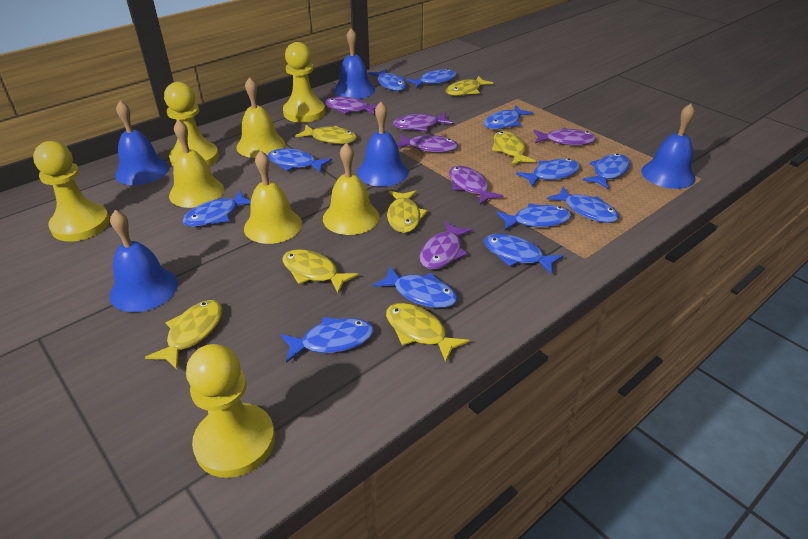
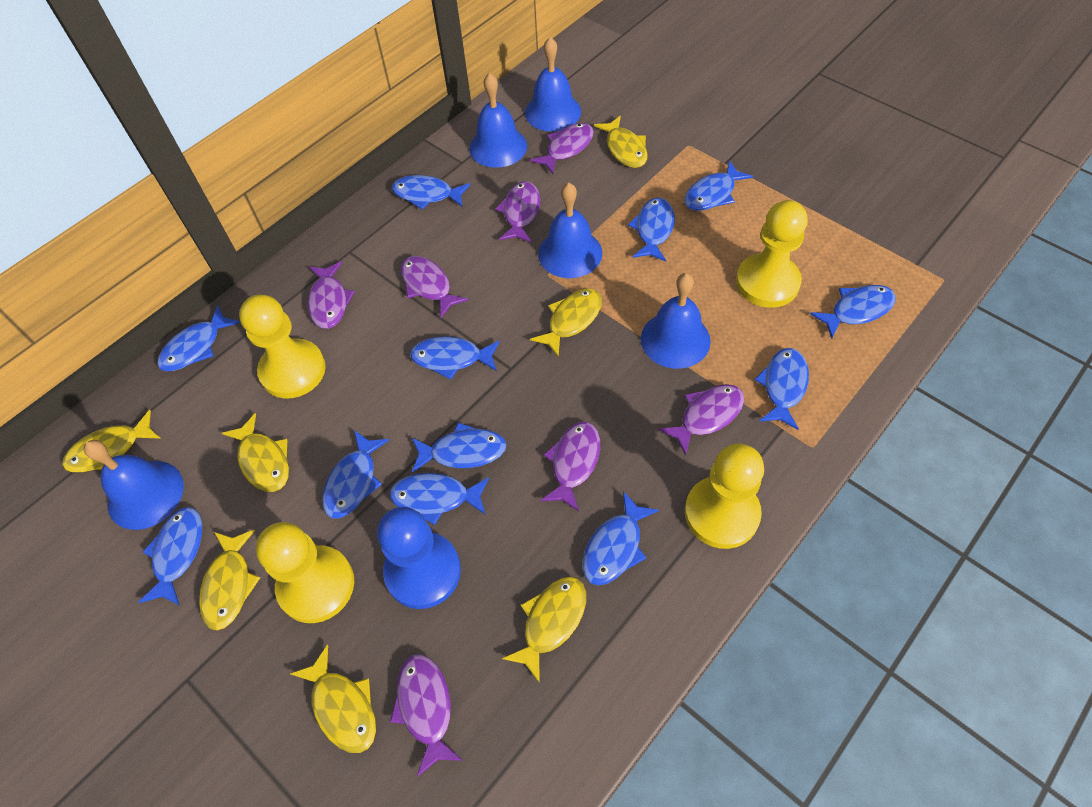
blue pawn: 0 -> 1
purple fish: 6 -> 7
yellow bell: 4 -> 0

